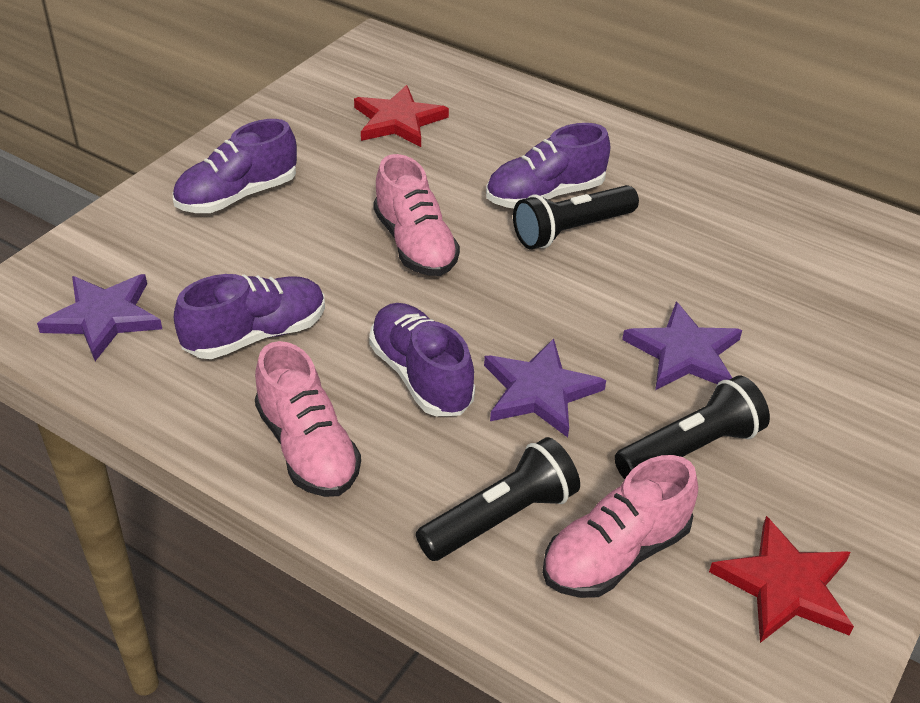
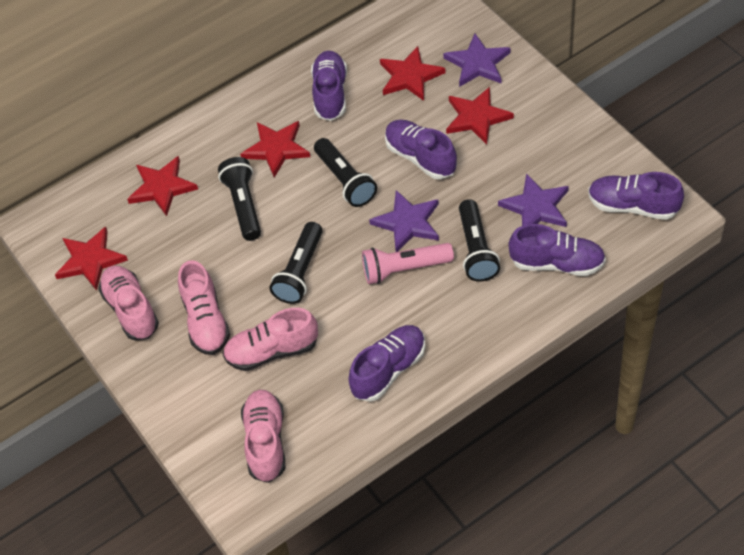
black flashlight: 3 -> 4
pink flashlight: 0 -> 1
pink shoe: 3 -> 4
purple shoe: 4 -> 5
red star: 2 -> 5

